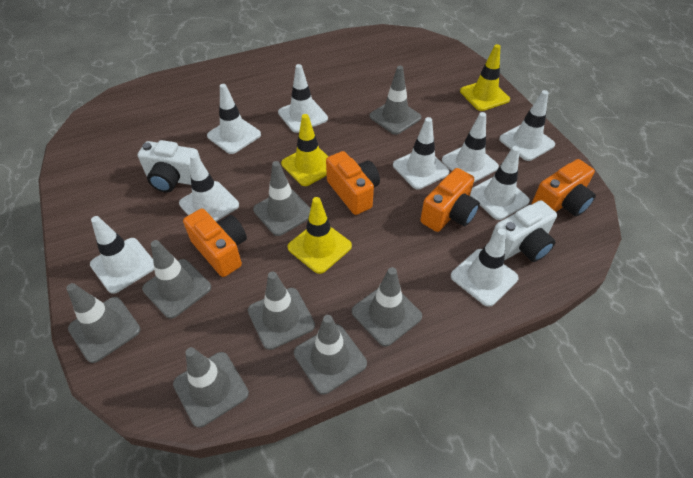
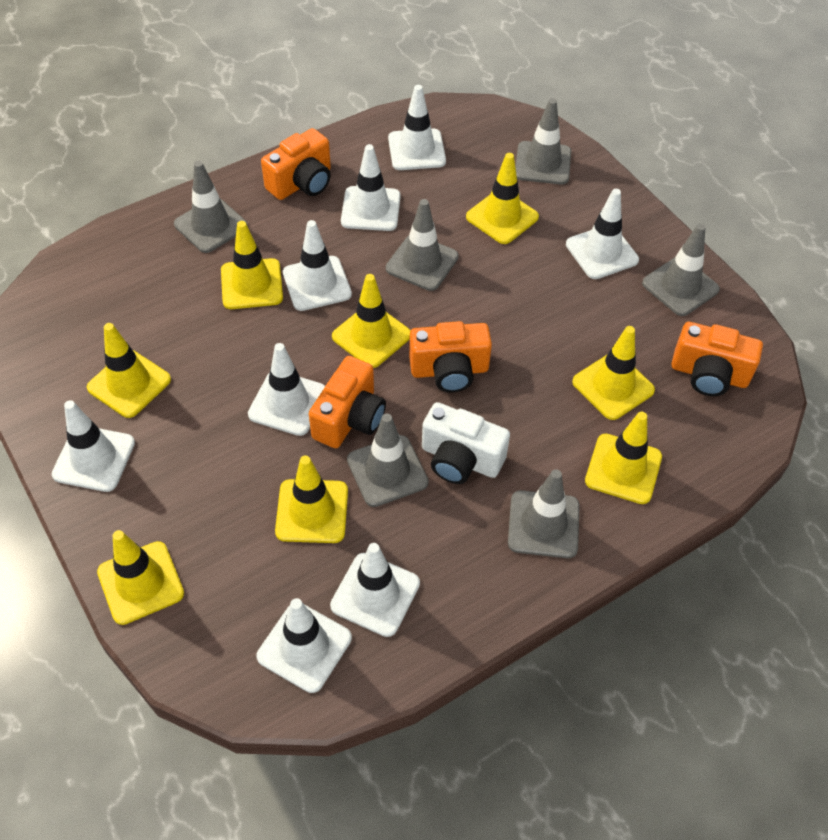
grey traffic cone: 8 -> 6
white camera: 2 -> 1
white traffic cone: 9 -> 8
yellow traffic cone: 3 -> 8

